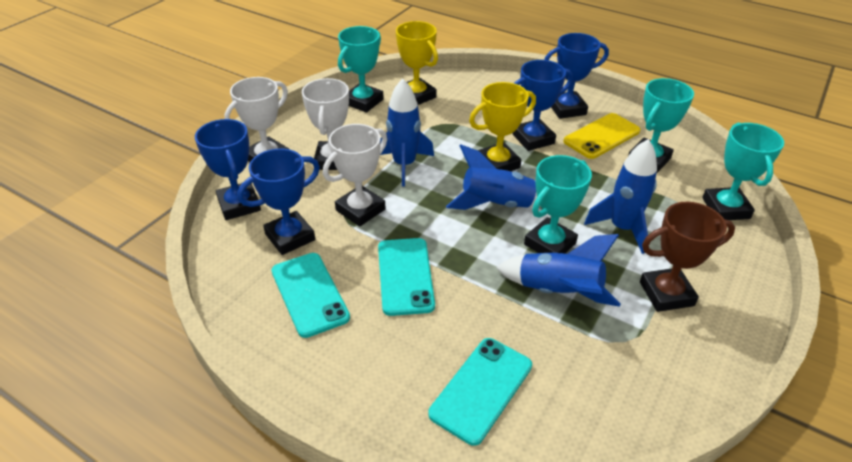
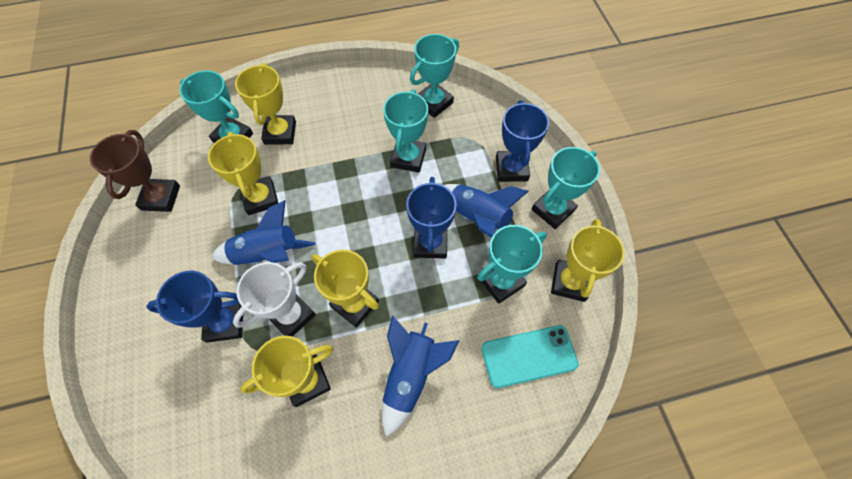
blue rocket: 4 -> 3
blue trophy: 4 -> 3
turquoise phone: 3 -> 1
turquoise trophy: 4 -> 5
white trophy: 3 -> 1
yellow phone: 1 -> 0
yellow trophy: 2 -> 5

